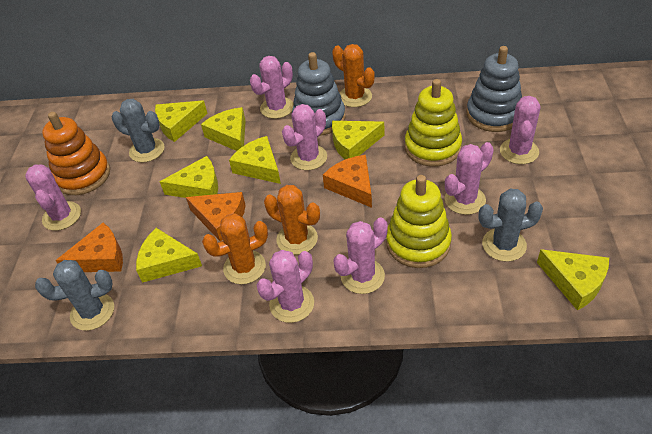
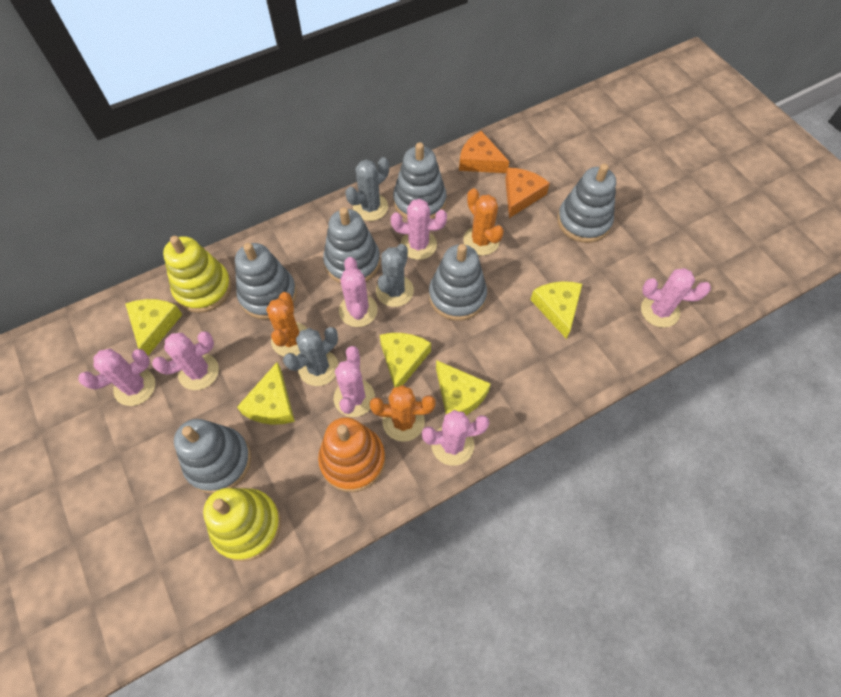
grey stacking toy: 2 -> 6
orange cheese: 3 -> 2
yellow cheese: 7 -> 5

